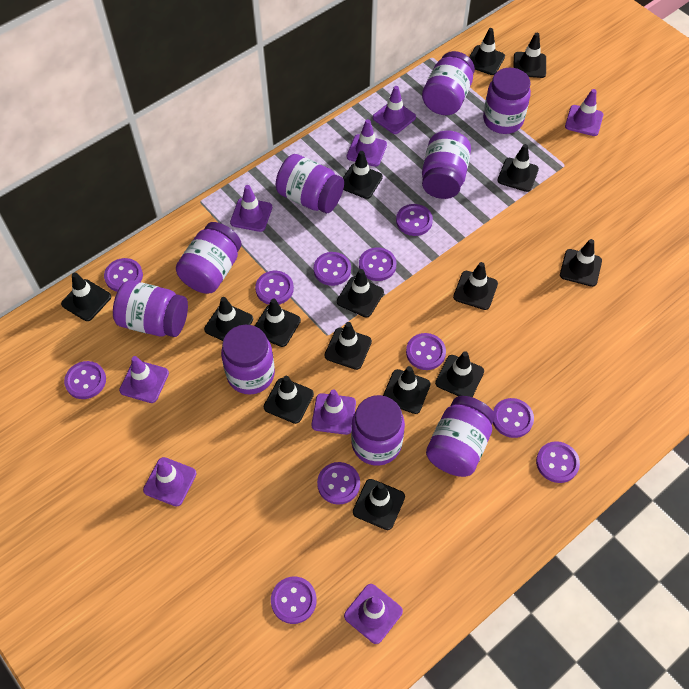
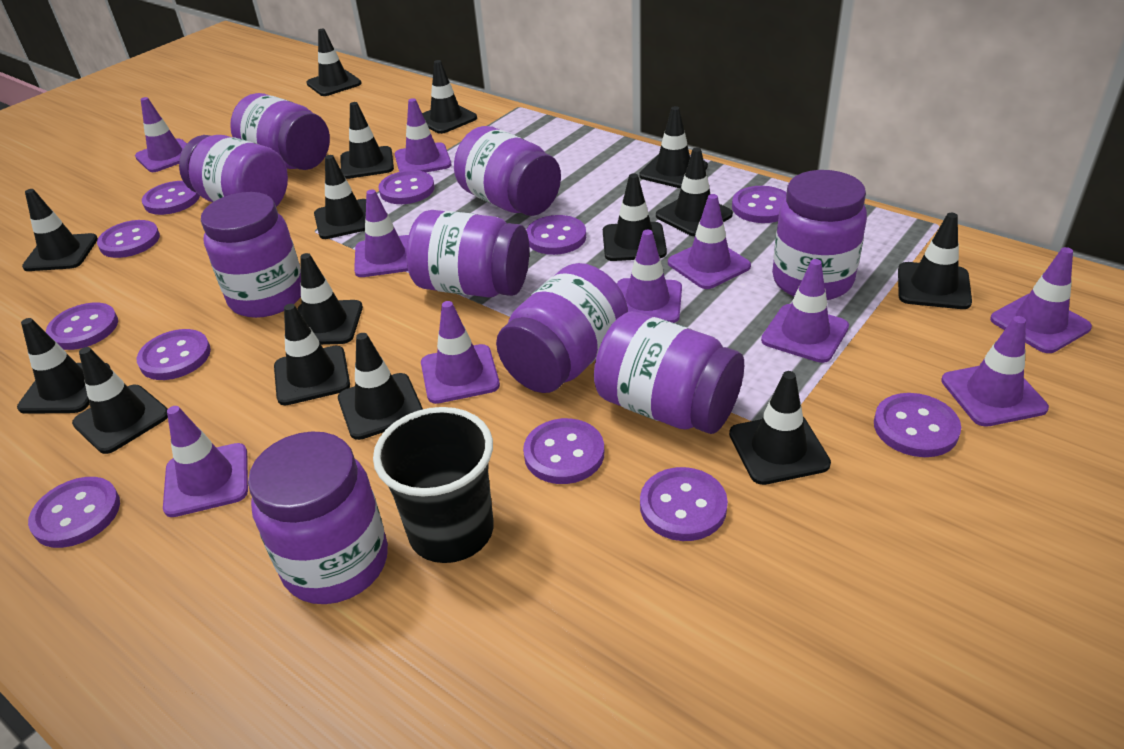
black cup: 0 -> 1
purple traffic cone: 8 -> 10

